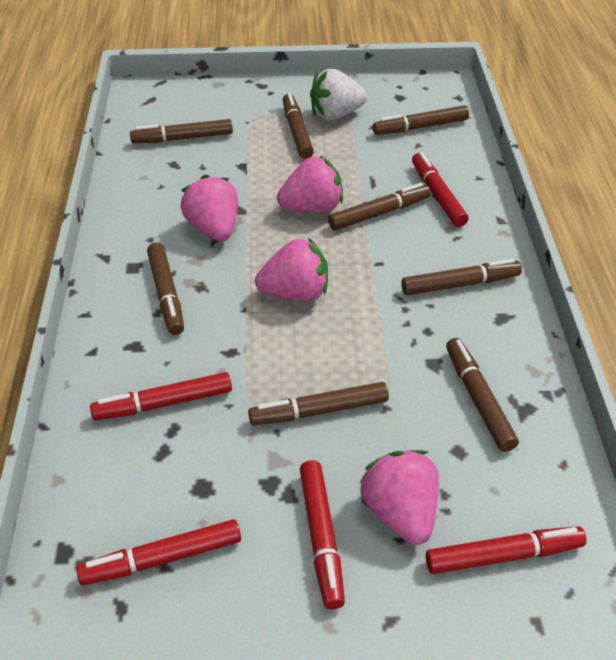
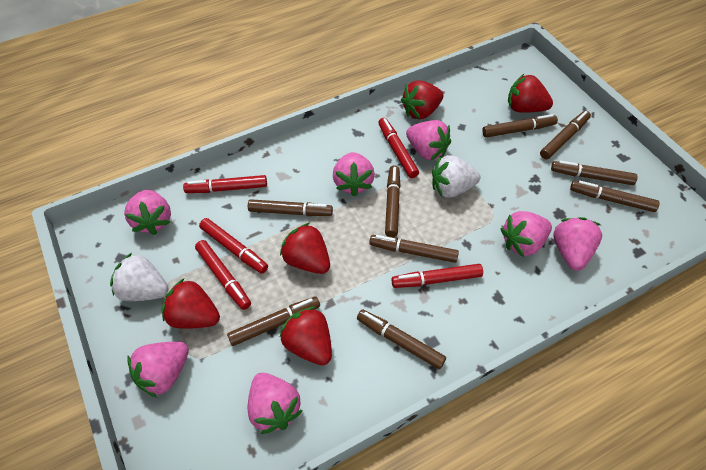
brown marker: 8 -> 9
pink strawberry: 4 -> 7
red strawberry: 0 -> 5
white strawberry: 1 -> 2

